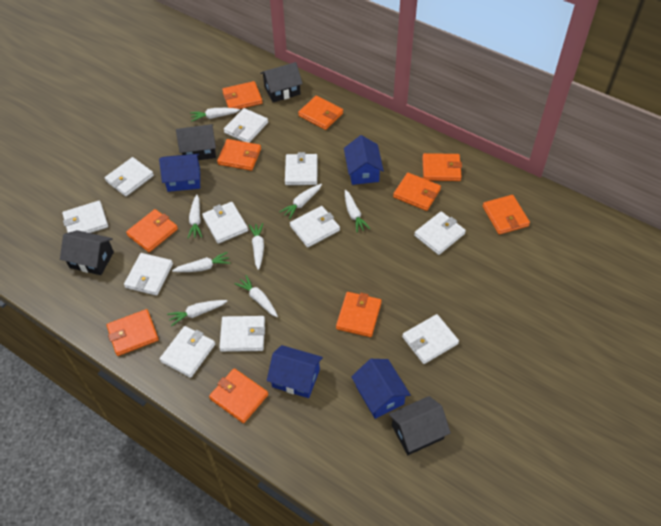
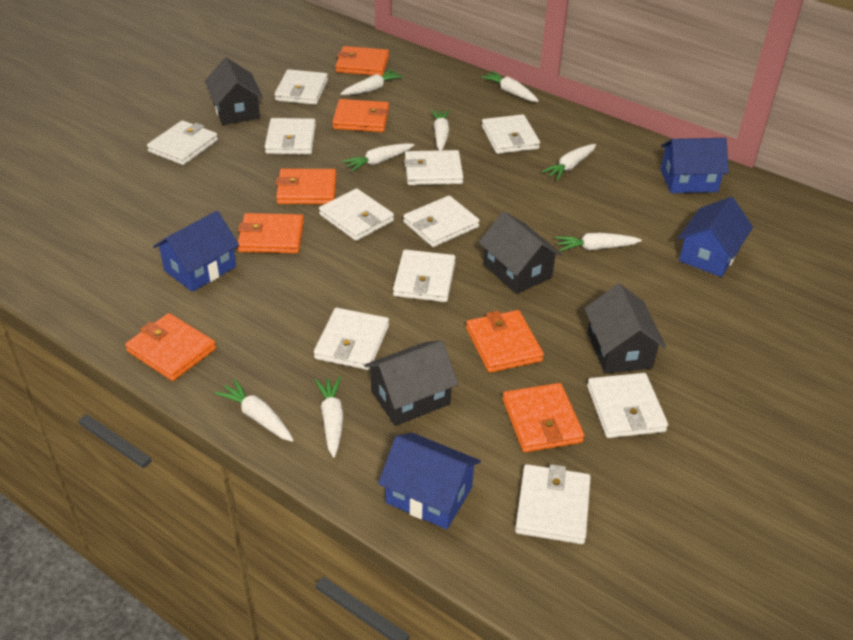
orange wallet: 10 -> 7

